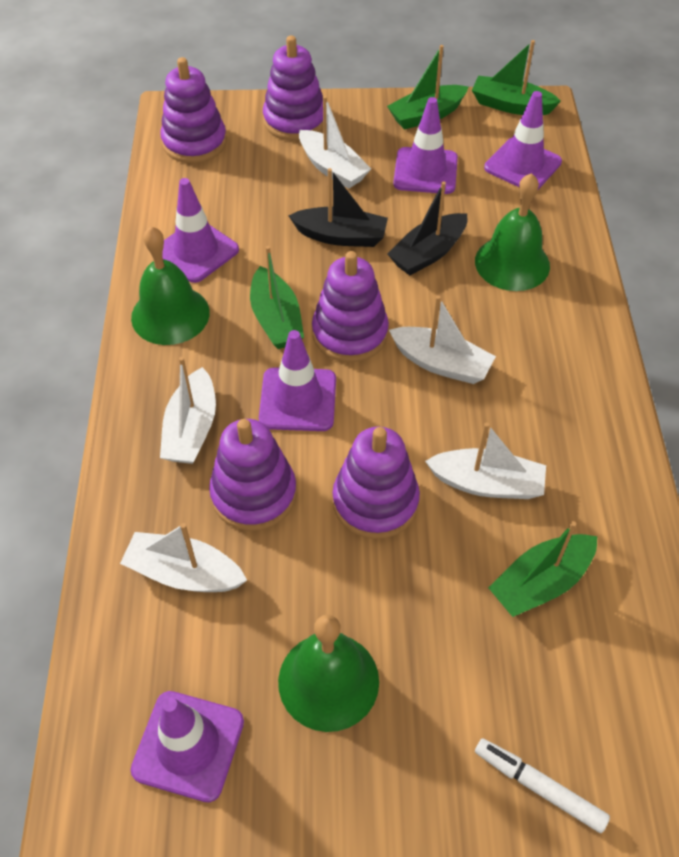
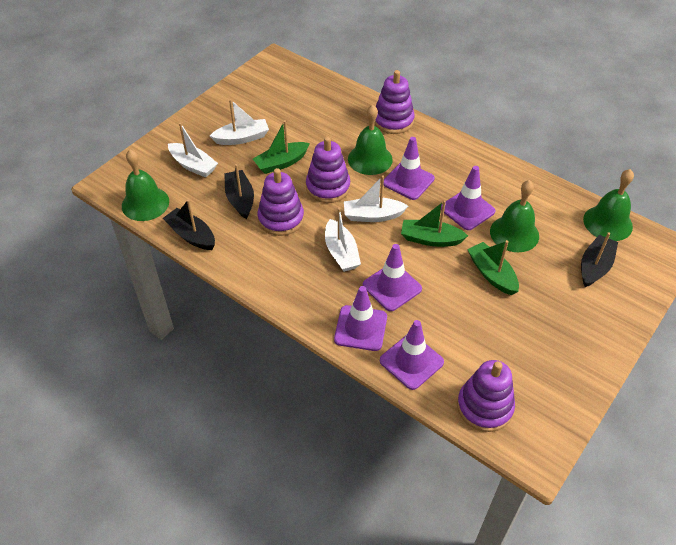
black boat: 2 -> 3
green bell: 3 -> 4
green boat: 4 -> 3
purple stacking toy: 5 -> 4
white boat: 5 -> 4
white marker: 1 -> 0

